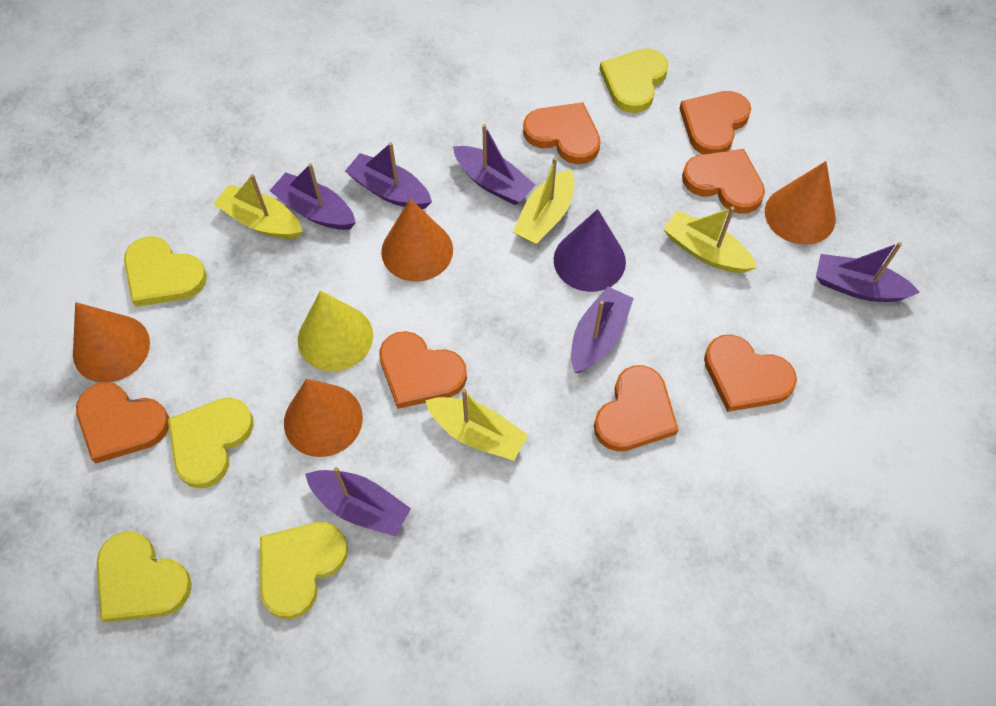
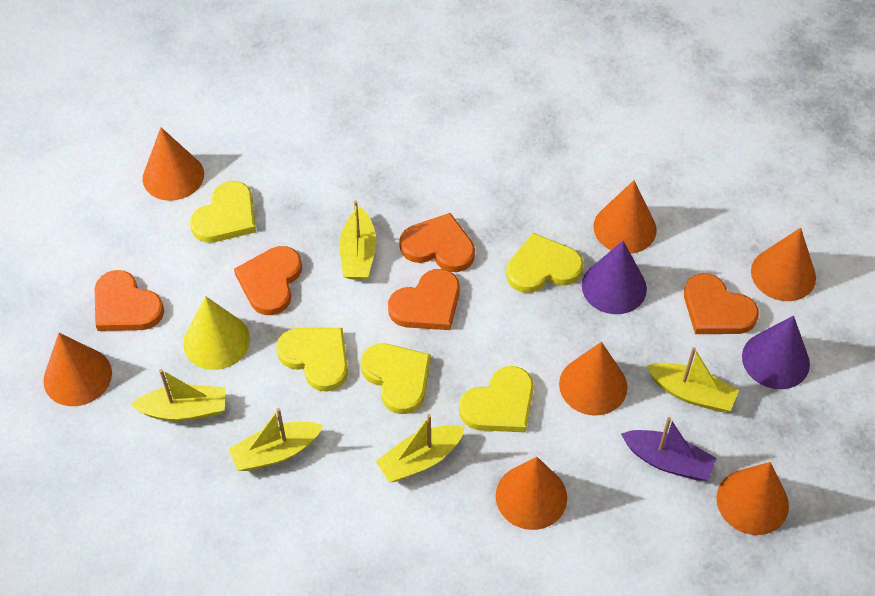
orange cone: 4 -> 7
orange heart: 7 -> 5
purple boat: 6 -> 1
purple cone: 1 -> 2
yellow boat: 4 -> 5

